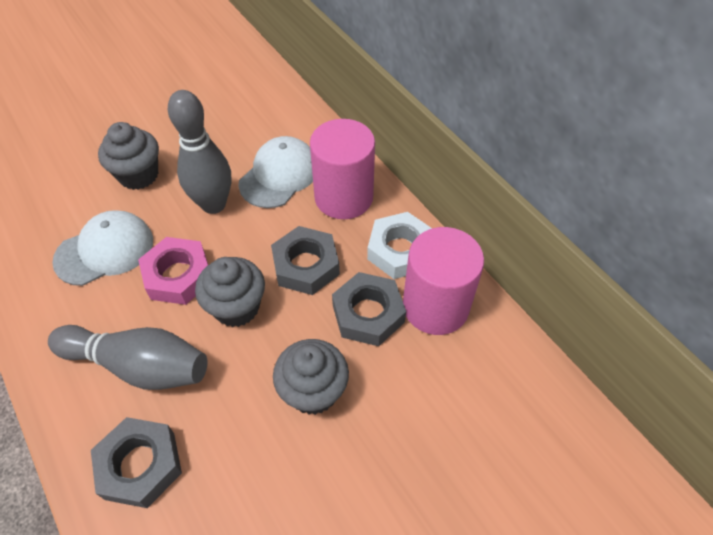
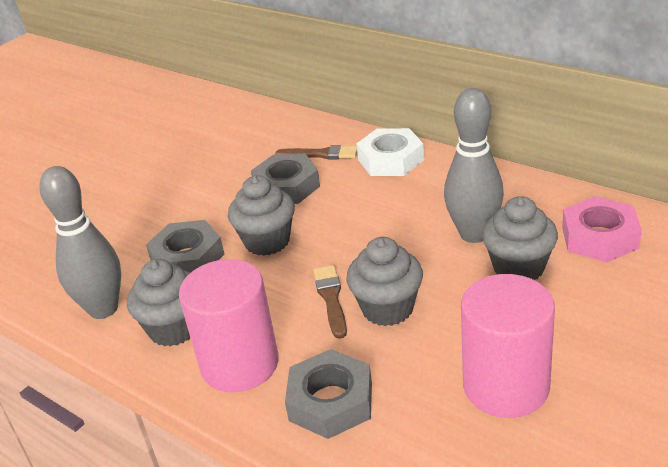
brown brush: 0 -> 2
grey cupcake: 3 -> 4
white cap: 2 -> 0

